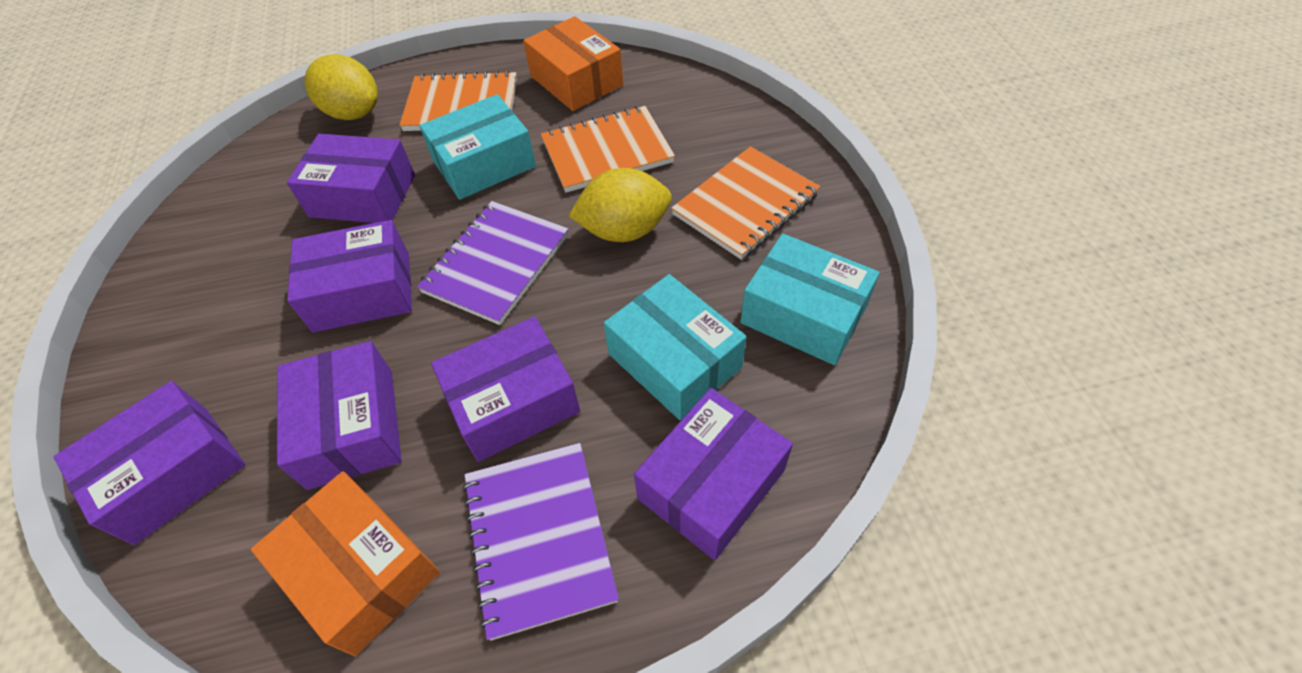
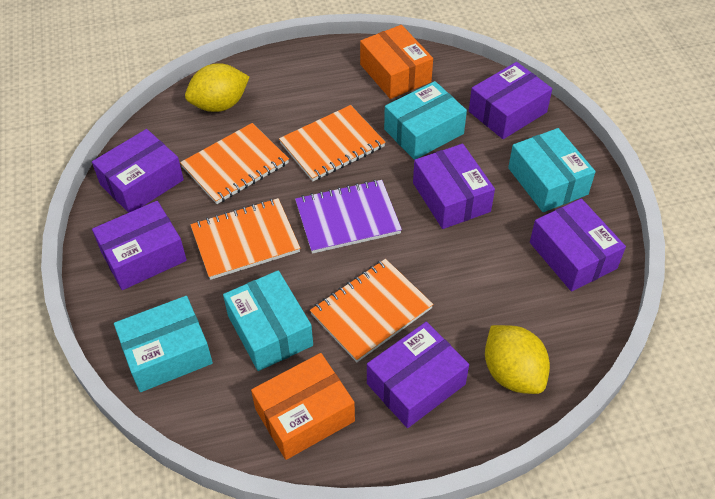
orange notebook: 3 -> 4
purple notebook: 2 -> 1
turquoise box: 3 -> 4

